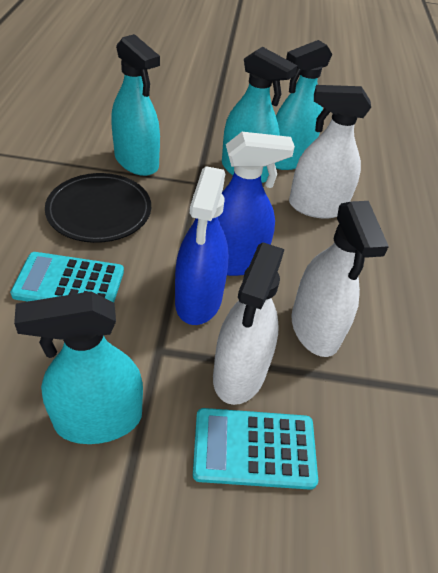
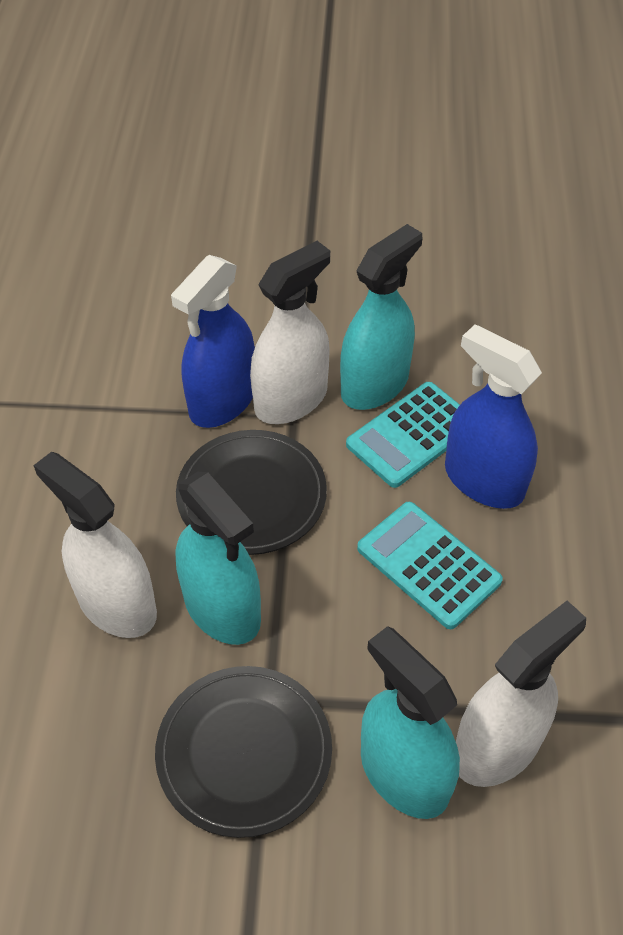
black plate: 1 -> 2
turquoise spray bottle: 4 -> 3

